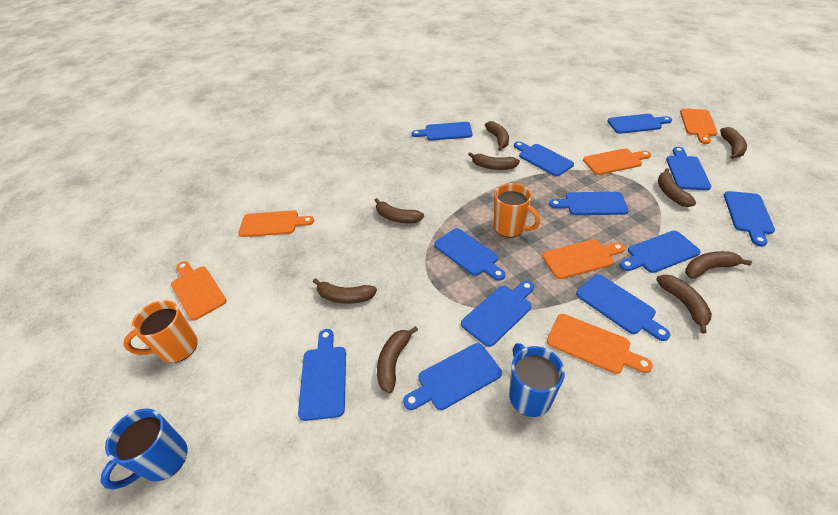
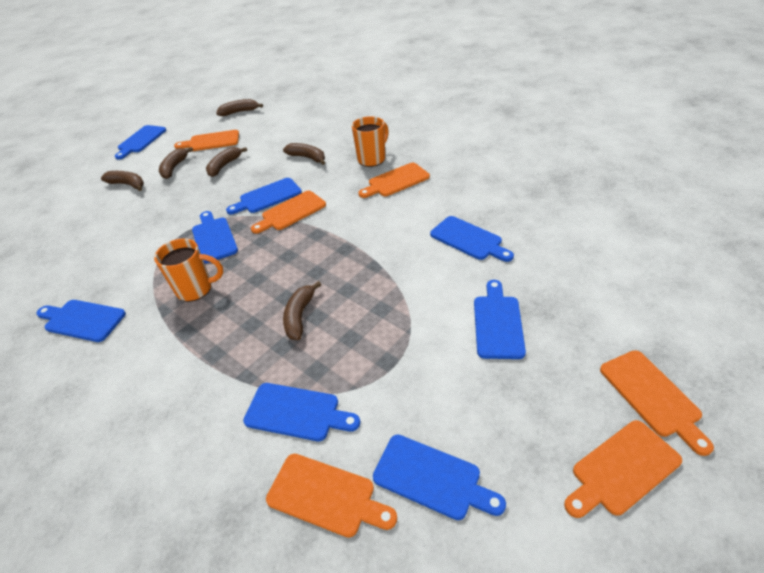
blue cutting board: 12 -> 8
blue mug: 2 -> 0
brown banana: 9 -> 6

